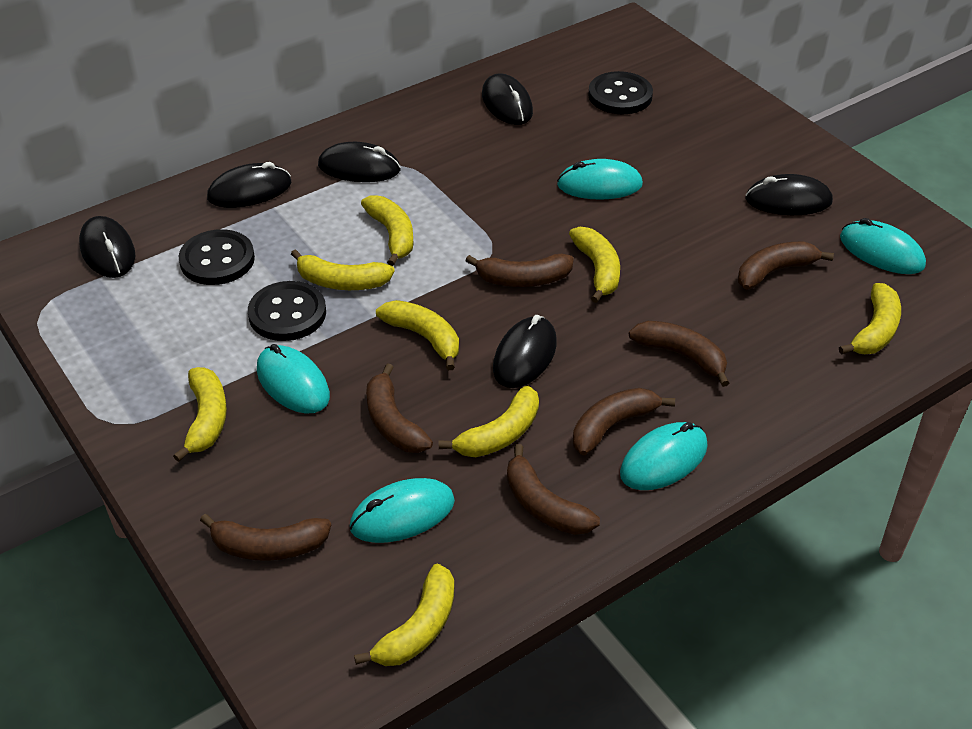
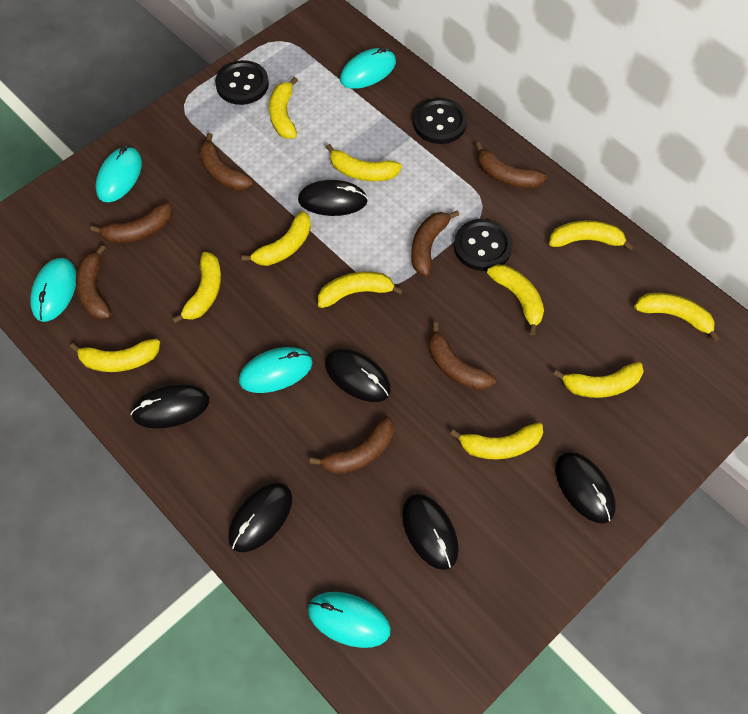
yellow banana: 8 -> 11

